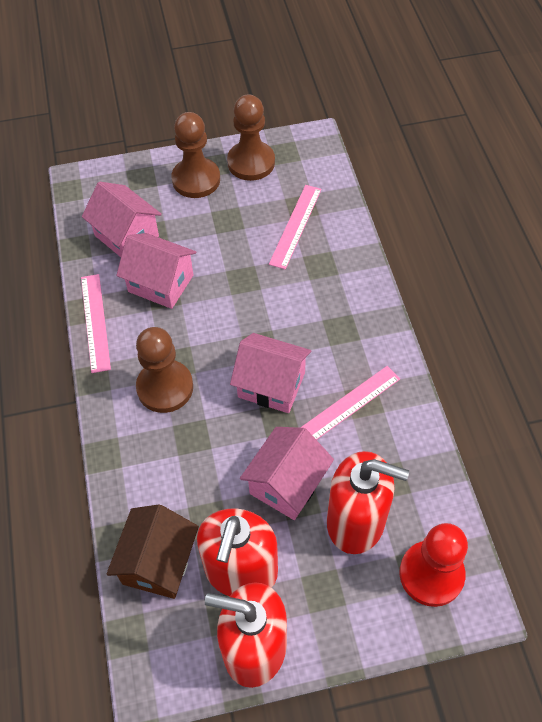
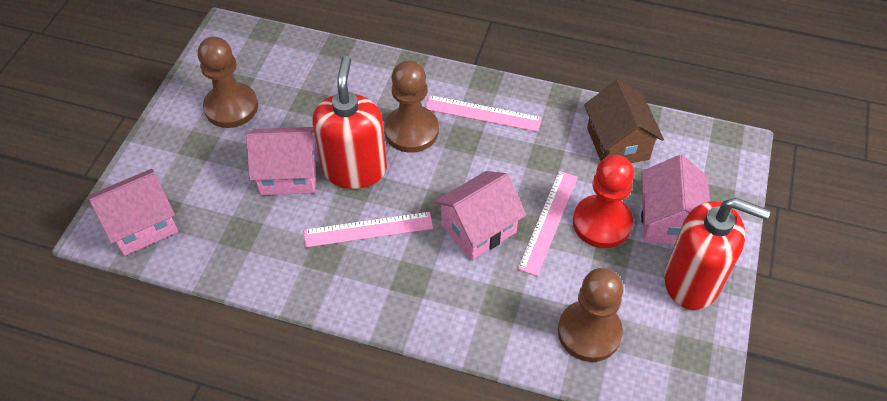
red soap dispenser: 3 -> 2

